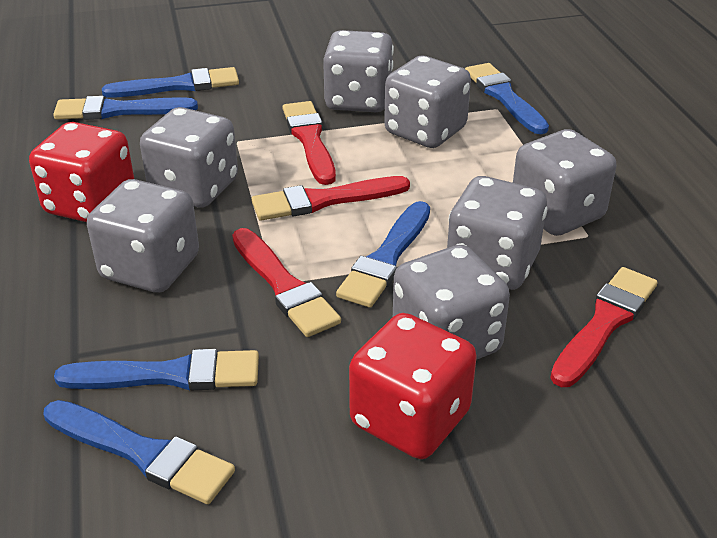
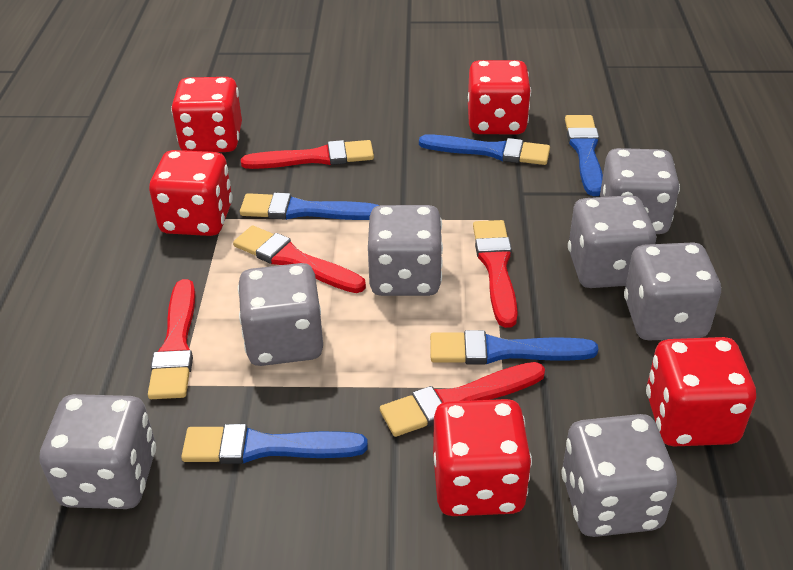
blue brush: 6 -> 5
red brush: 4 -> 5
red dice: 2 -> 5

